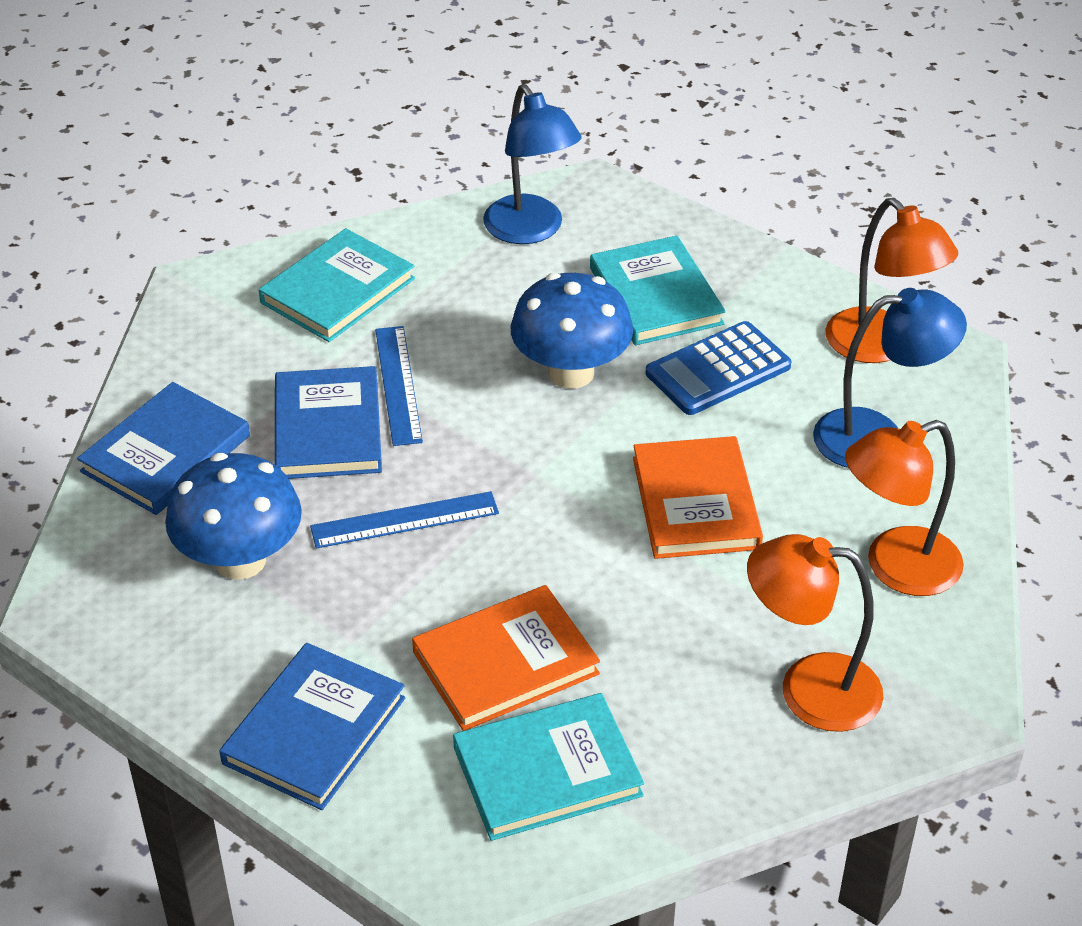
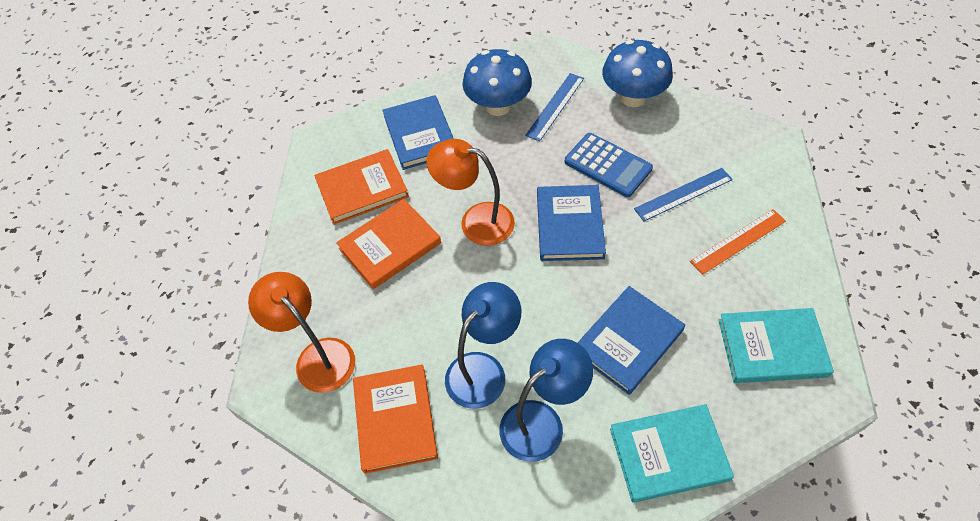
orange book: 2 -> 3
orange lamp: 3 -> 2
orange ruler: 0 -> 1
turquoise book: 3 -> 2

